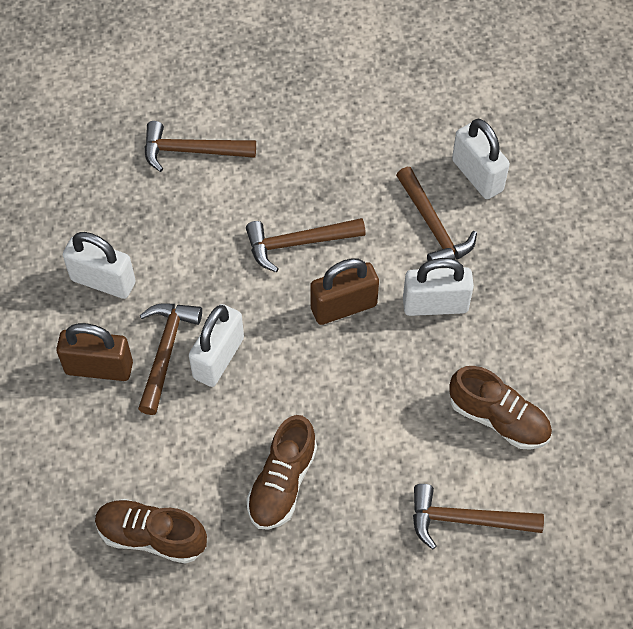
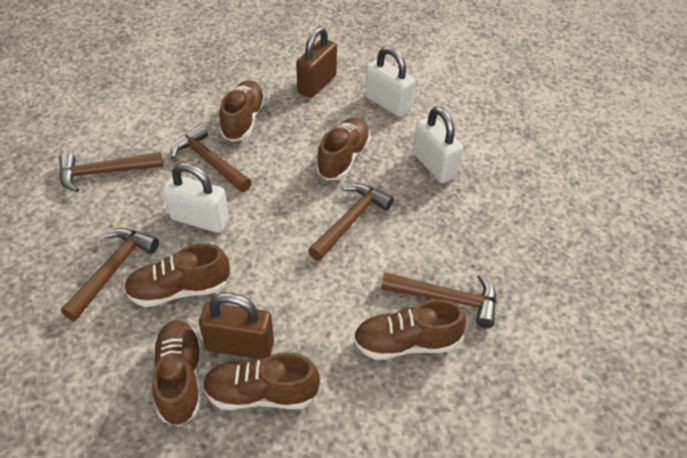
brown shoe: 3 -> 6
white padlock: 4 -> 3

